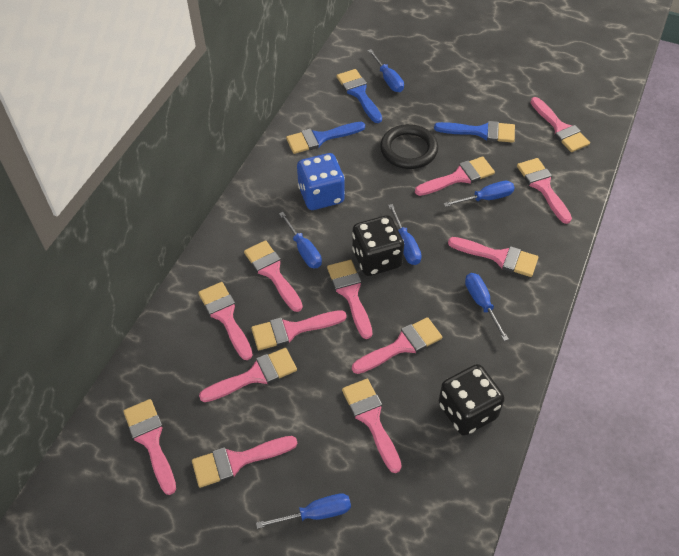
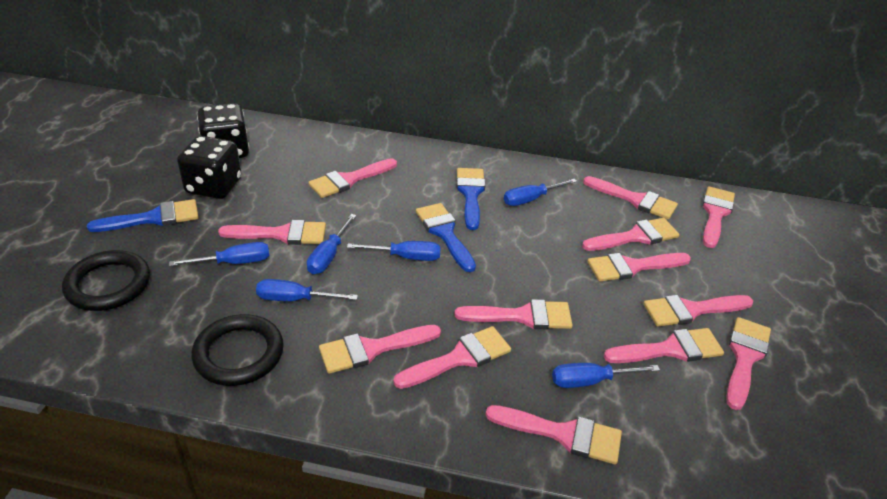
black ring: 1 -> 2
blue dice: 1 -> 0

